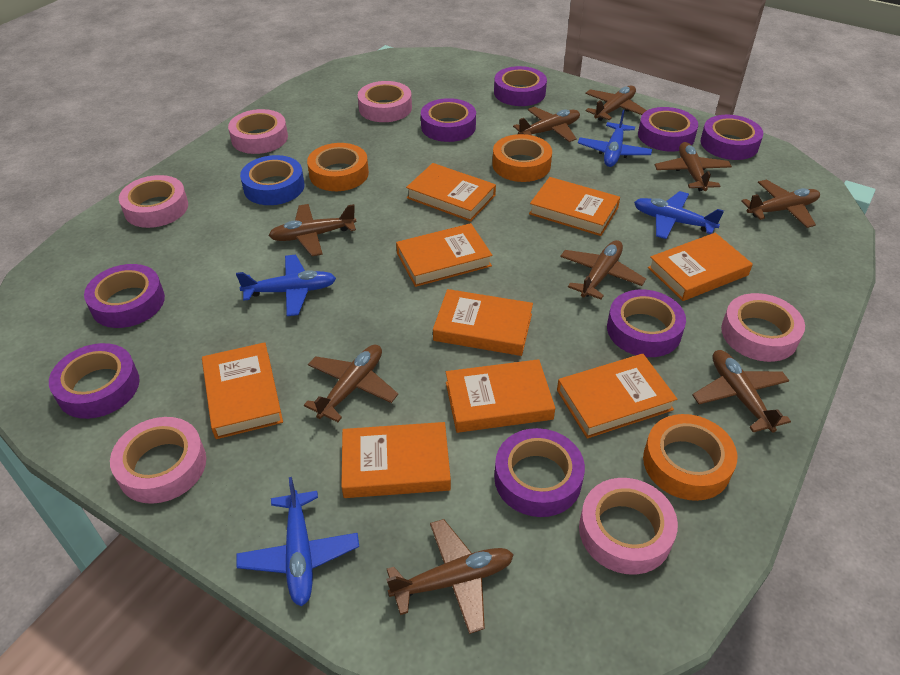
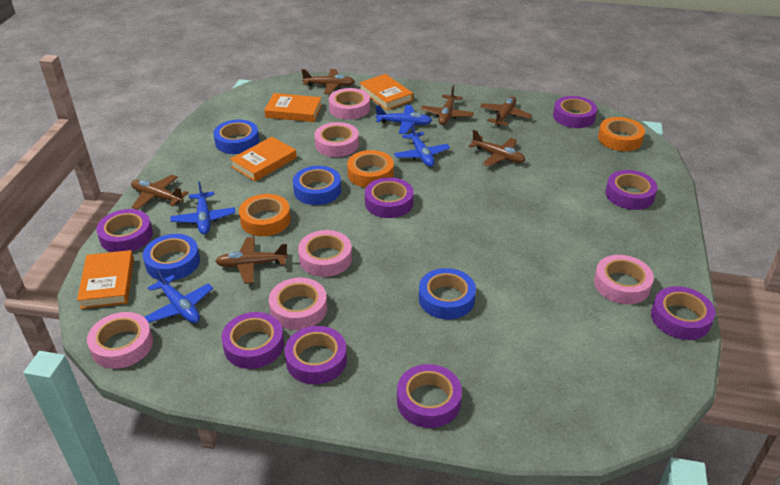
blue tape: 1 -> 4
brown plane: 9 -> 6
orange book: 9 -> 4

